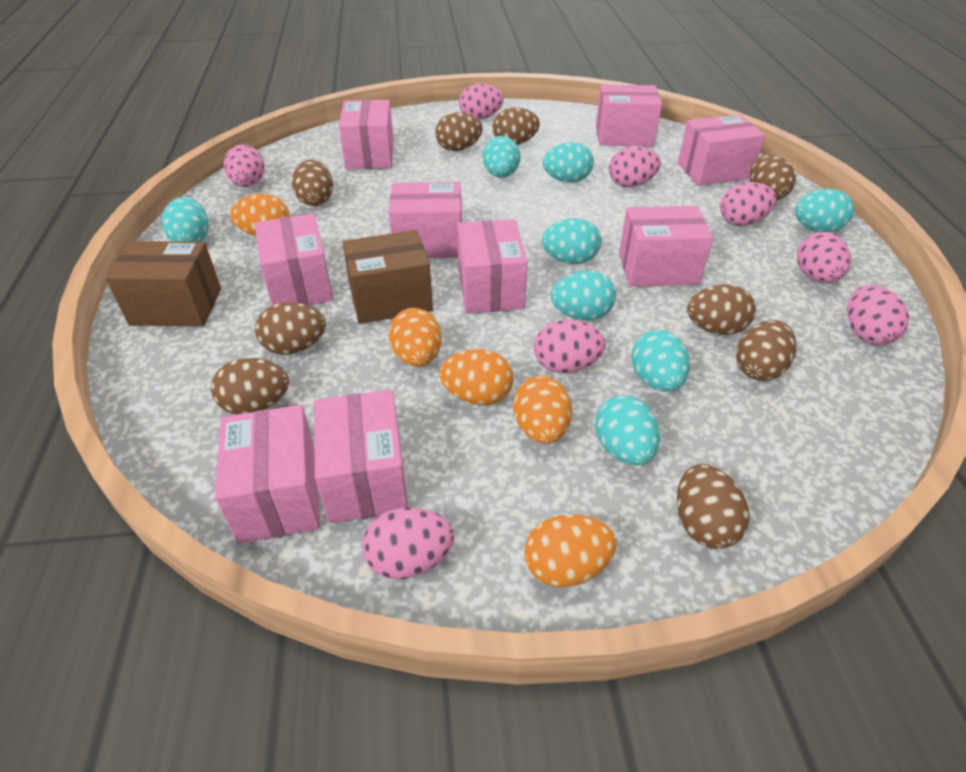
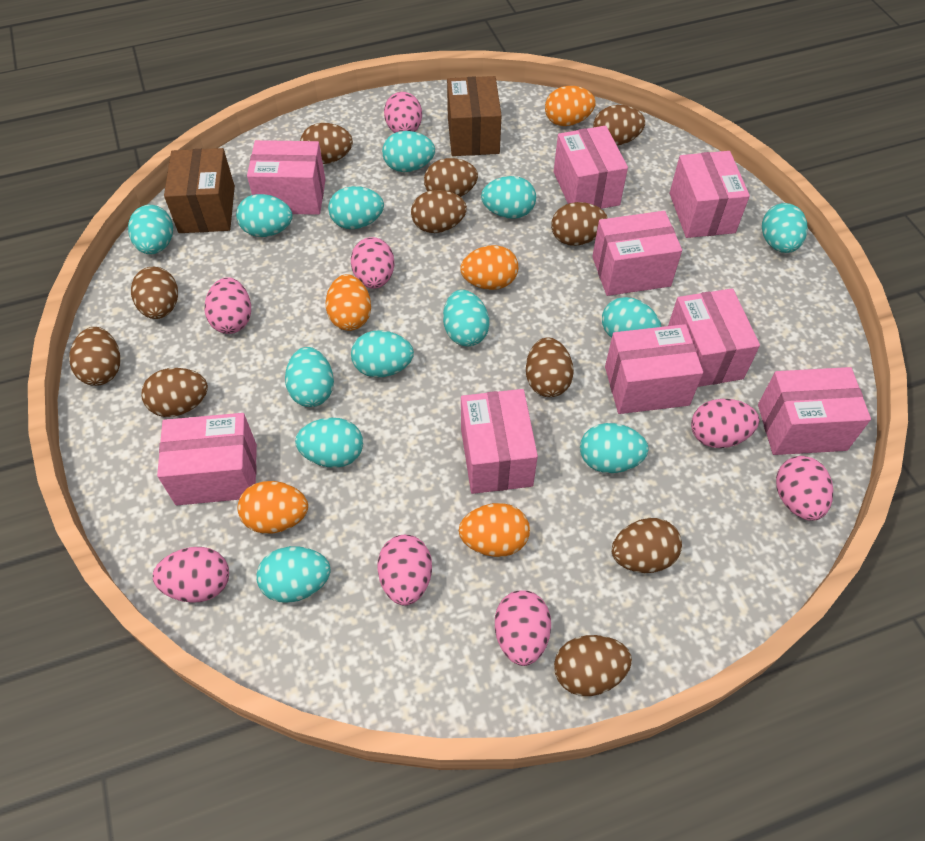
brown egg: 9 -> 11
turquoise egg: 8 -> 13

